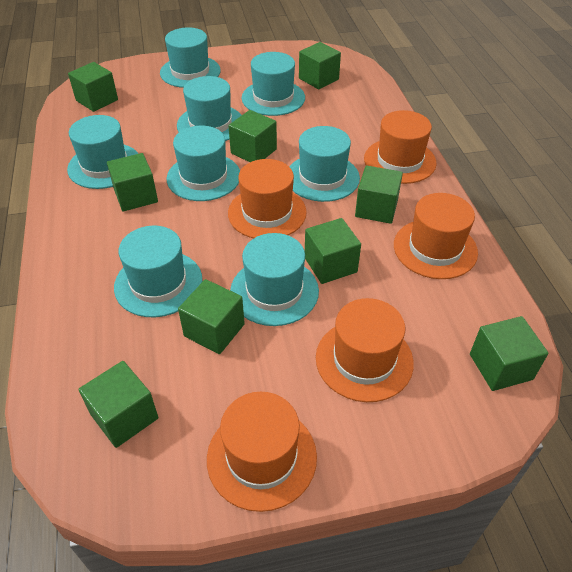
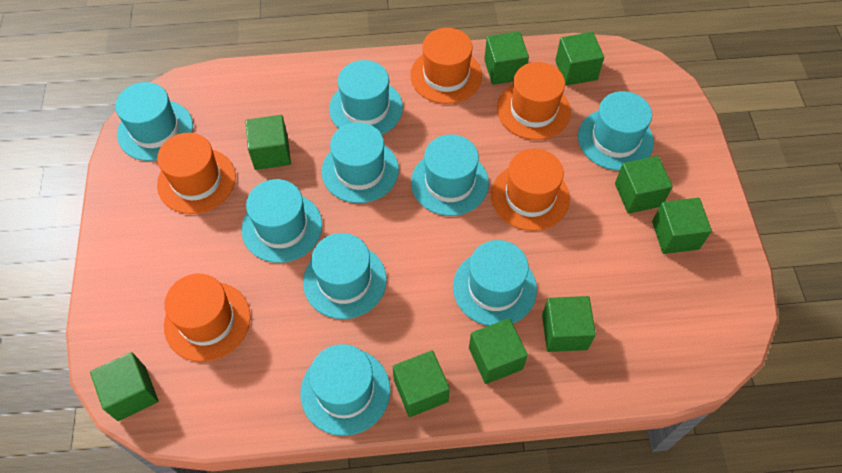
turquoise hat: 8 -> 9

